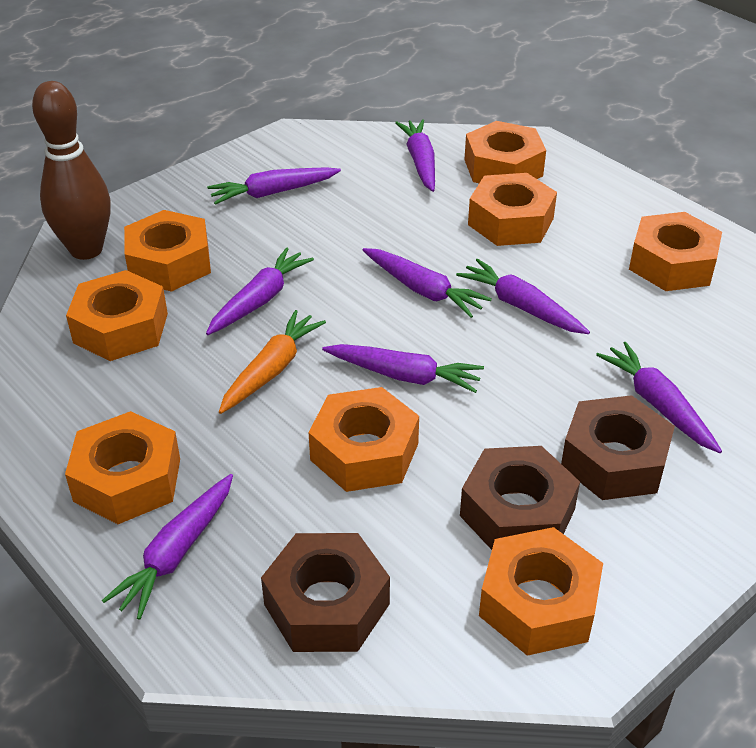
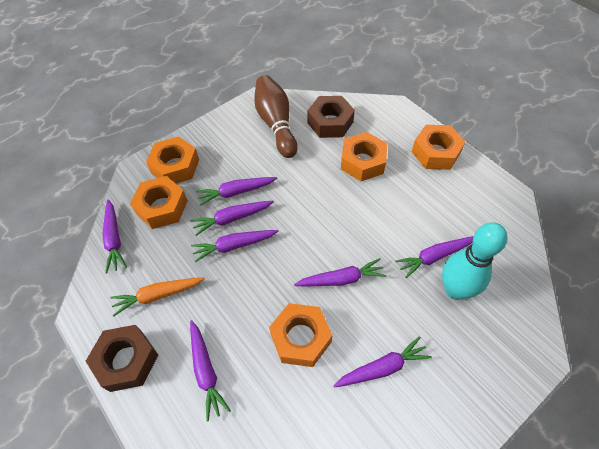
brown nut: 3 -> 2
orange nut: 8 -> 5
turquoise bowling pin: 0 -> 1

